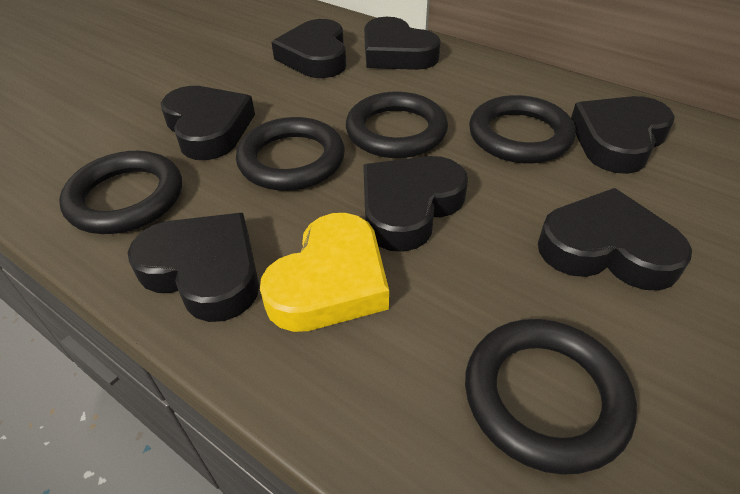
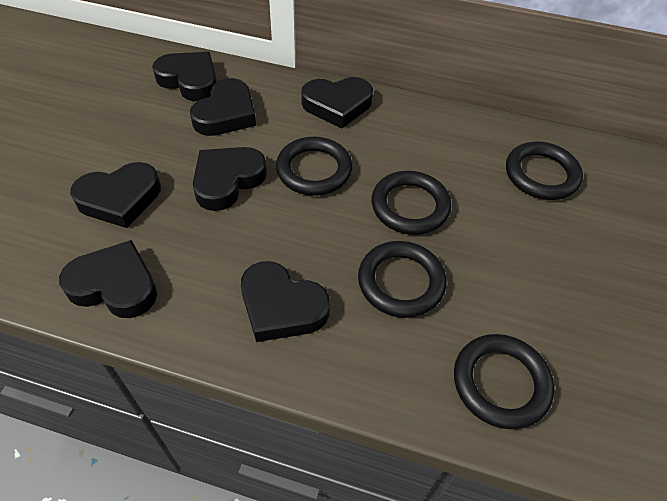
yellow heart: 1 -> 0

